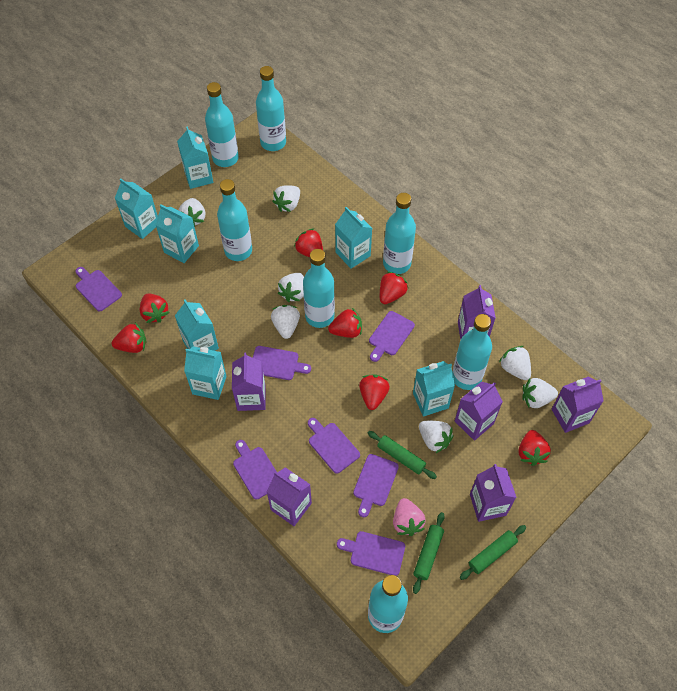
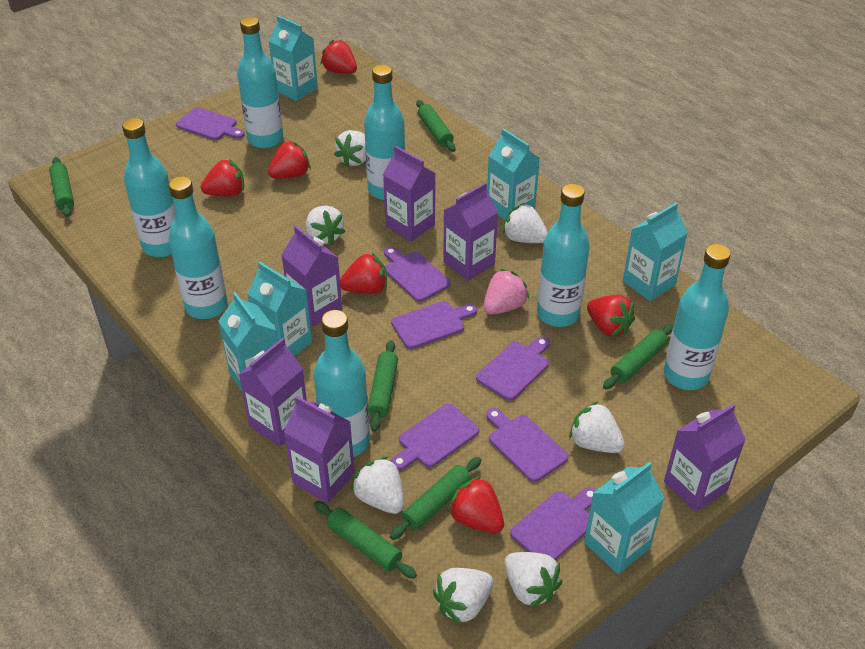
green rolling pin: 3 -> 6
red strawberry: 7 -> 6
turquoise carton: 7 -> 6

